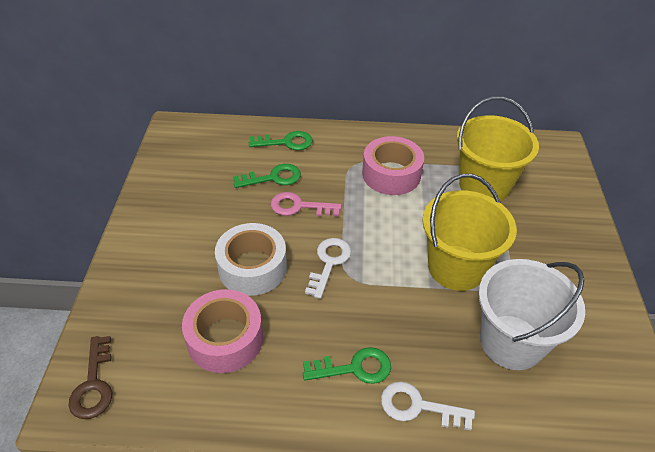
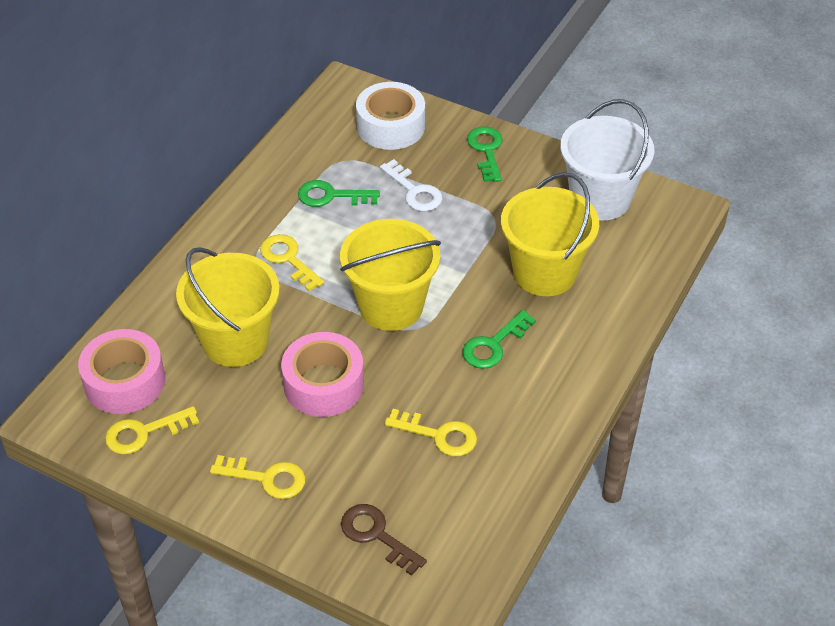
pink key: 1 -> 0
white key: 2 -> 1
yellow bucket: 2 -> 3
yellow key: 0 -> 4

